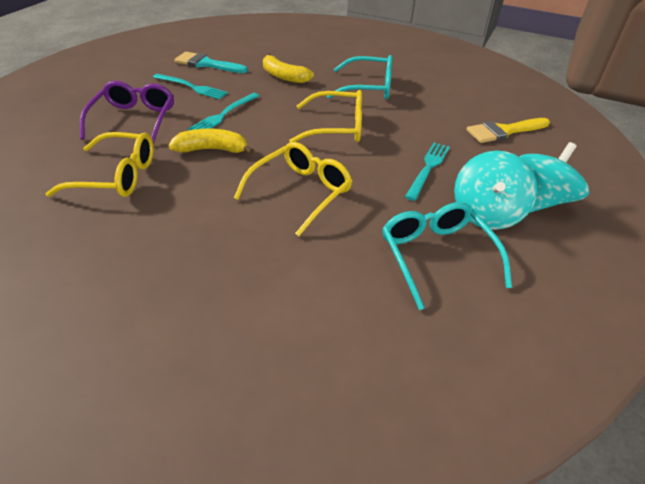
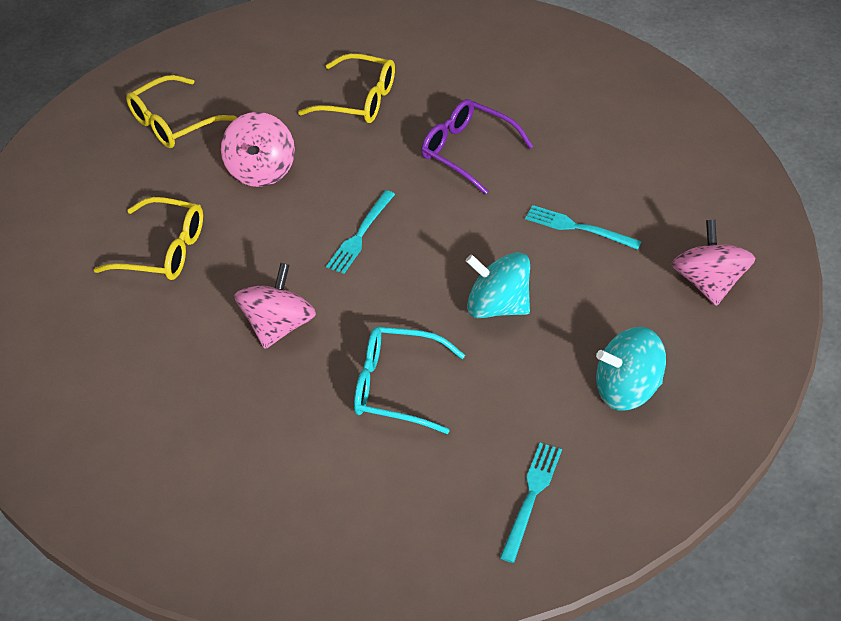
pink spinning top: 0 -> 3
turquoise brush: 1 -> 0
turquoise glasses: 2 -> 1
yellow banana: 2 -> 0
yellow brush: 1 -> 0

